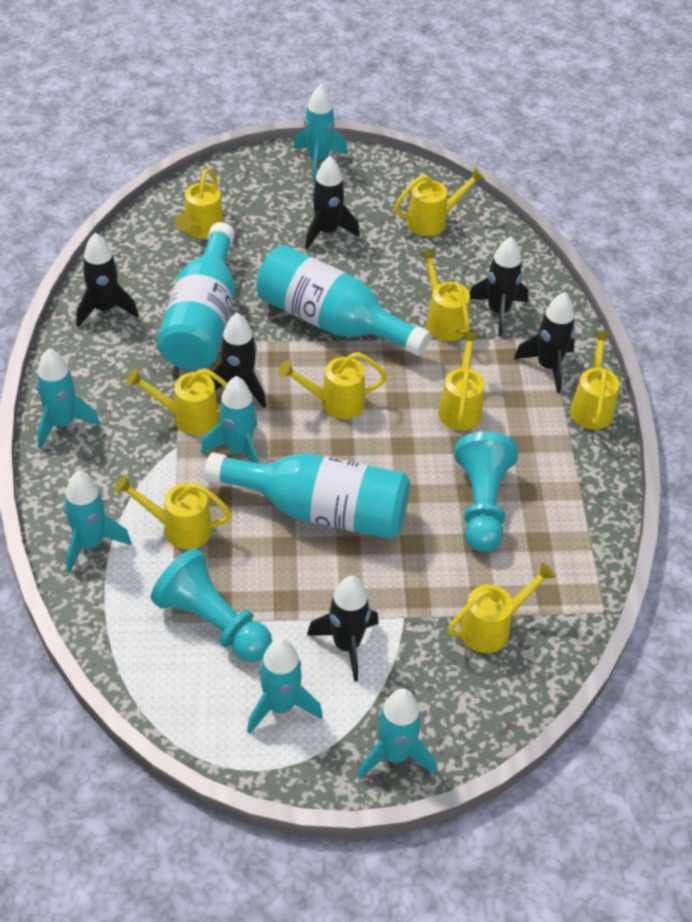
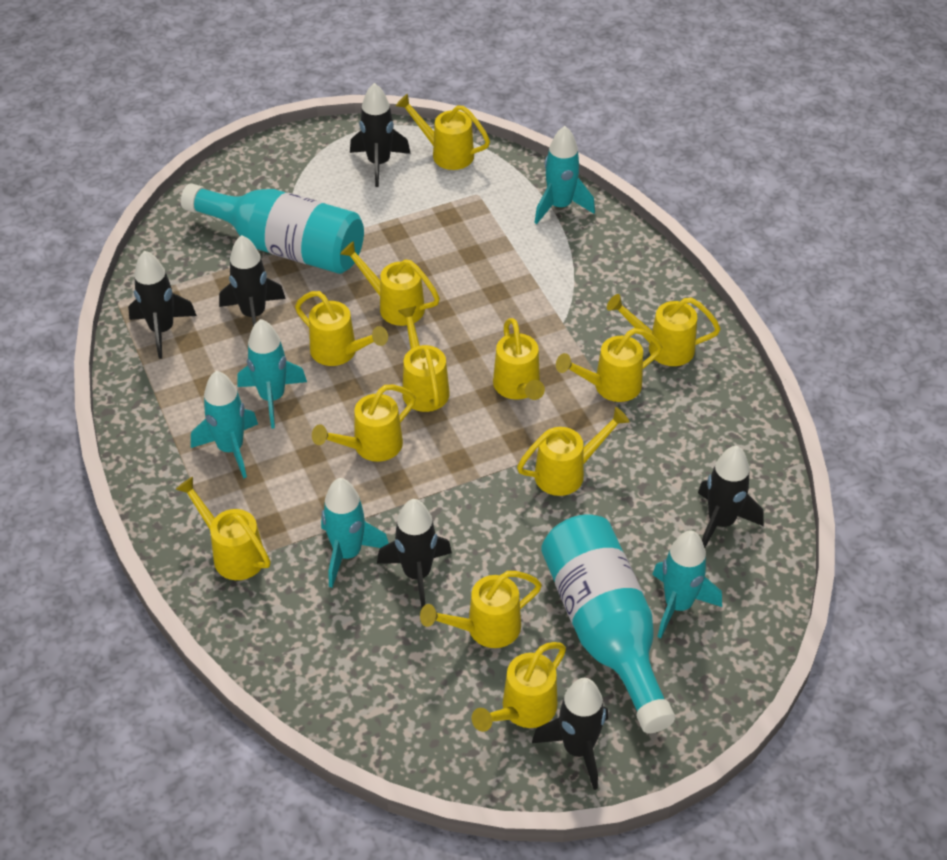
turquoise bottle: 3 -> 2
turquoise pawn: 2 -> 0
turquoise rocket: 6 -> 5
yellow watering can: 9 -> 12

